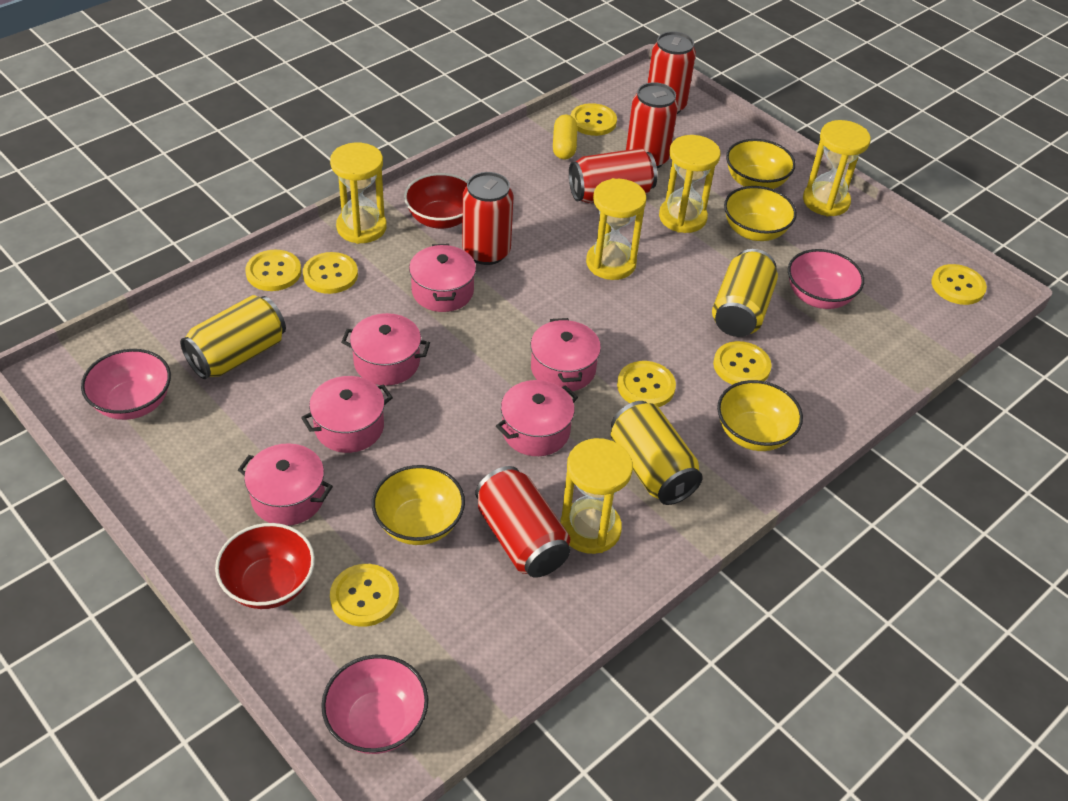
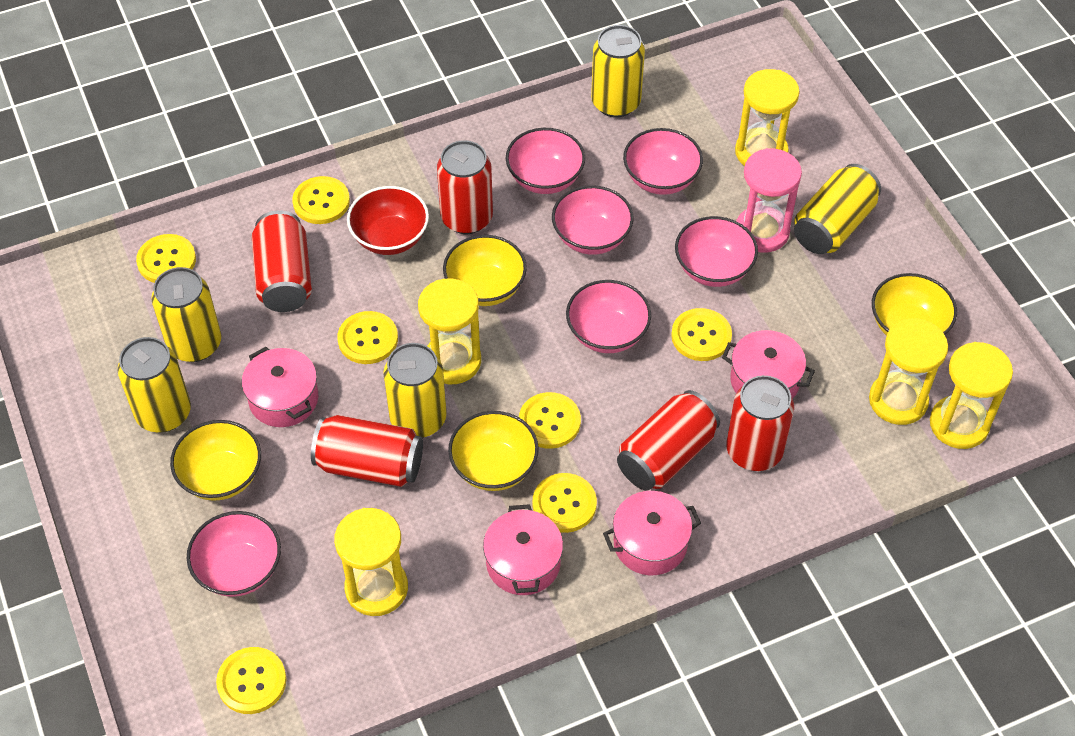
pink bowl: 3 -> 6
pink hourglass: 0 -> 1
pink pot: 6 -> 4
red bowl: 2 -> 1
yellow can: 3 -> 5
yellow capsule: 1 -> 0

